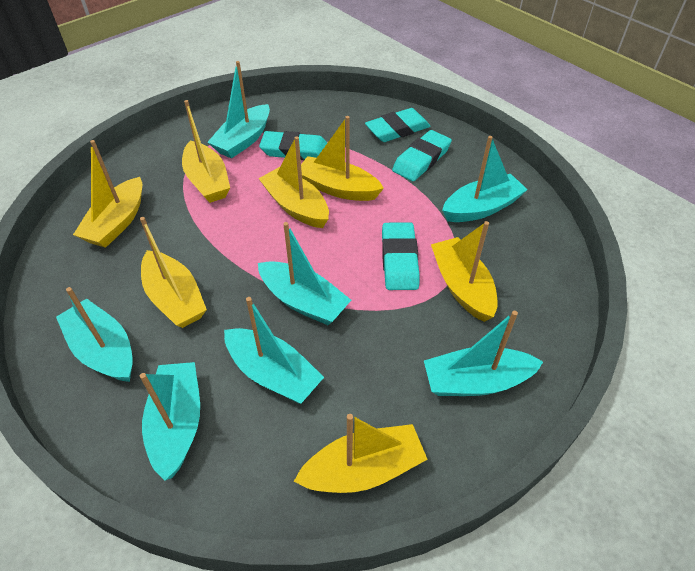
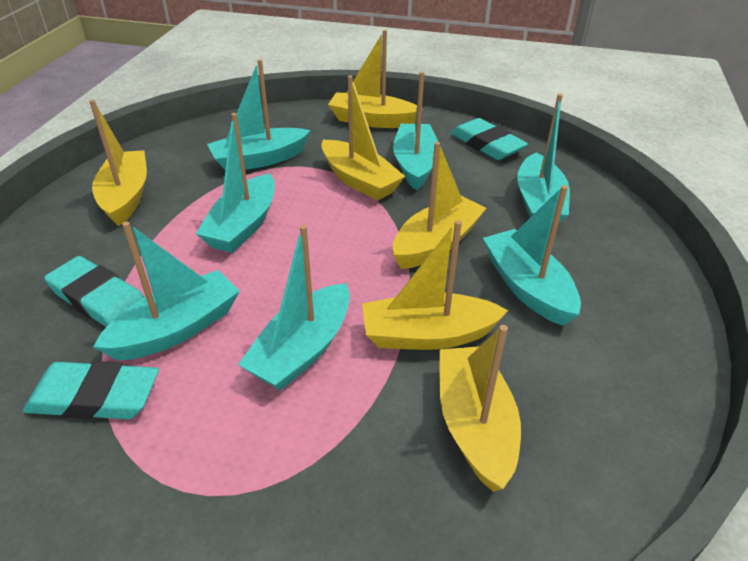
turquoise eraser: 4 -> 3
yellow boat: 7 -> 6

